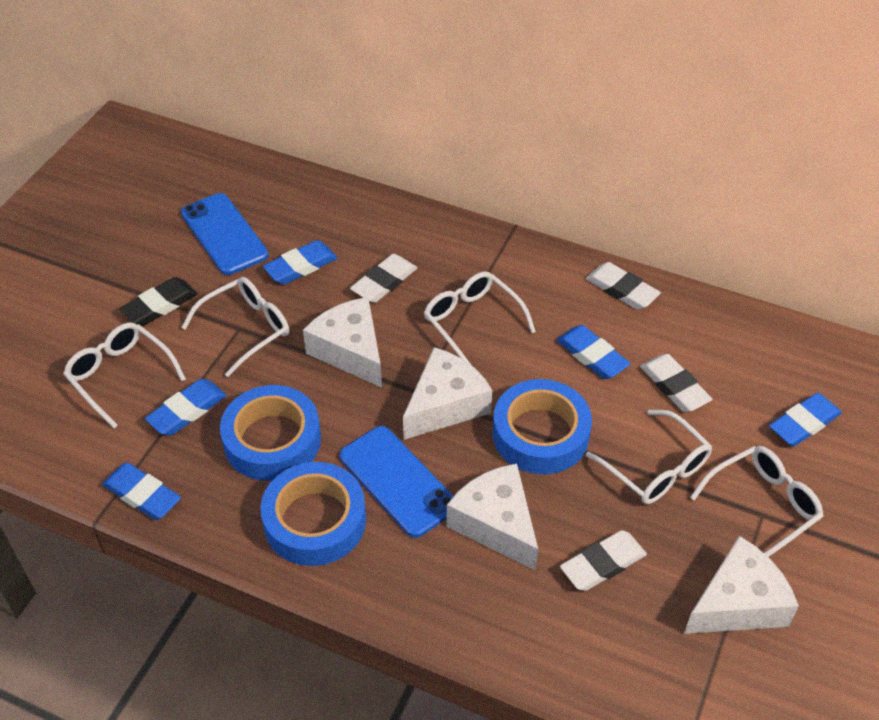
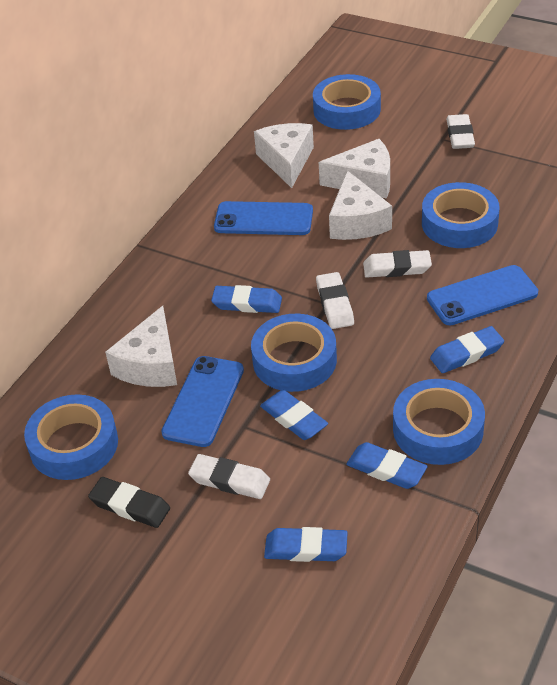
blue phone: 2 -> 3
blue tape: 3 -> 5
white glasses: 5 -> 0

